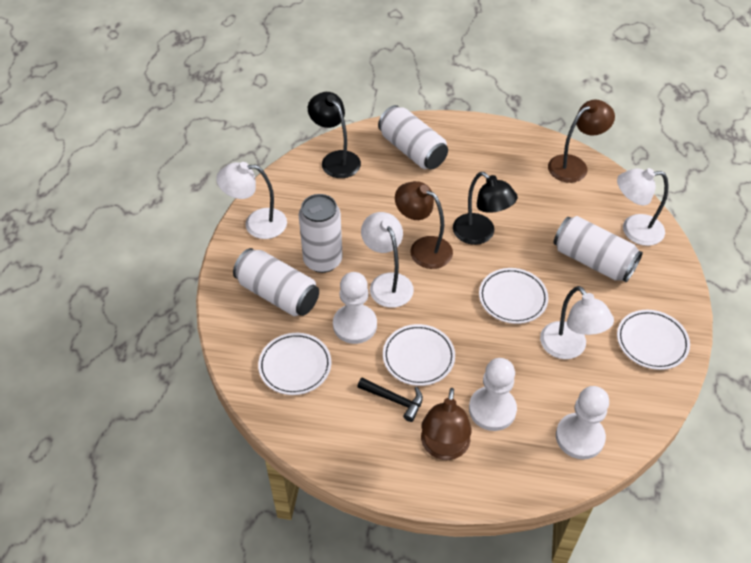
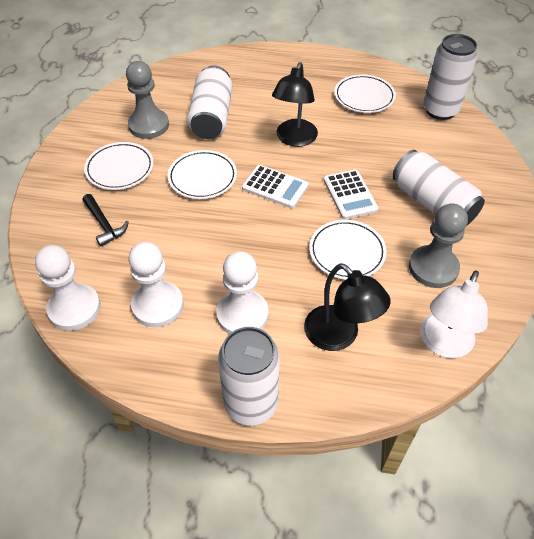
brown lamp: 3 -> 0
grey pawn: 0 -> 2
white calculator: 0 -> 2
white lamp: 4 -> 1

